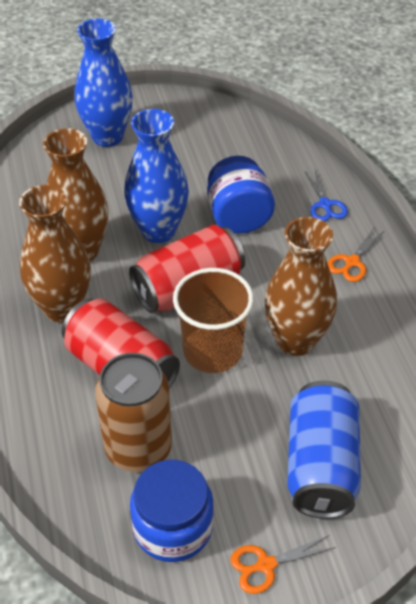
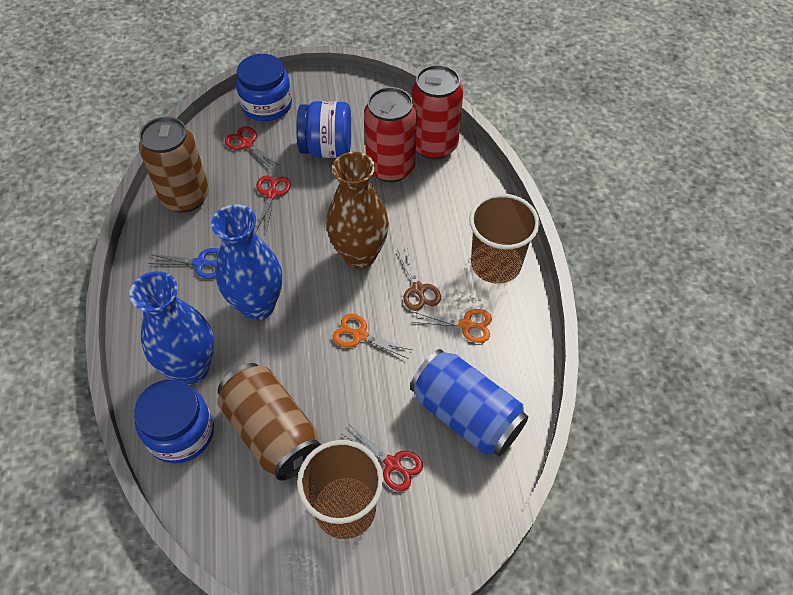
blue jar: 2 -> 3
brown can: 1 -> 2
brown cup: 1 -> 2
brown scissors: 0 -> 1
brown vase: 3 -> 1
red scissors: 0 -> 3

